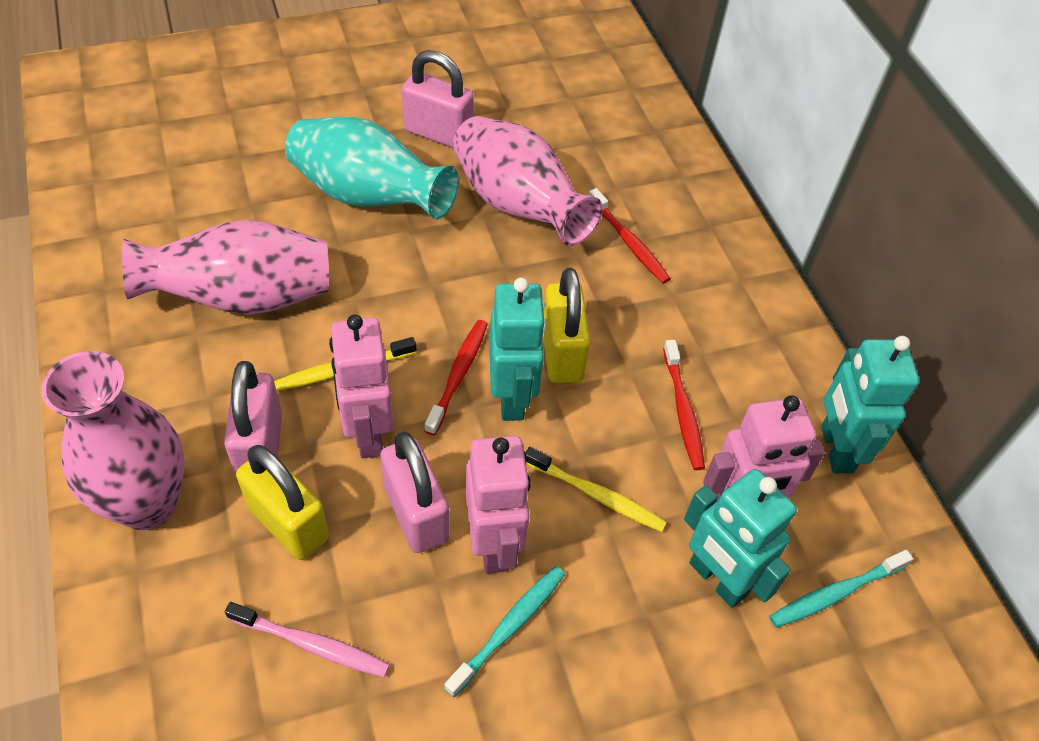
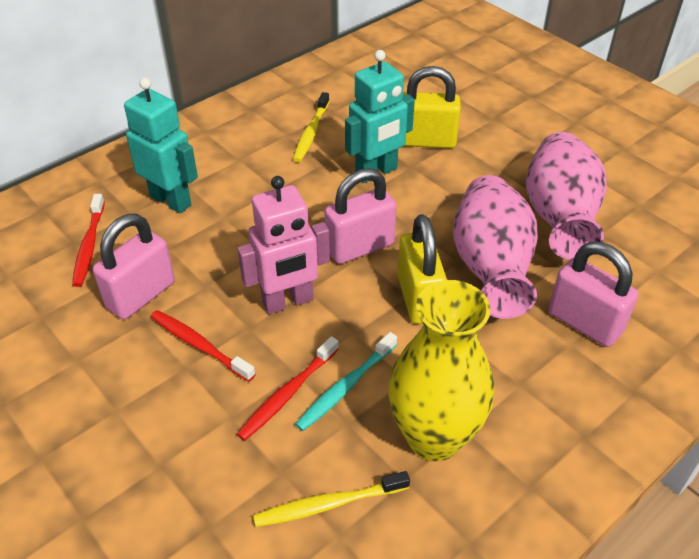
pink robot: 3 -> 1
pink toothbrush: 1 -> 0
pink vase: 3 -> 2
turquoise robot: 3 -> 2
turquoise toothbrush: 2 -> 1
turquoise vase: 1 -> 0
yellow vase: 0 -> 1

